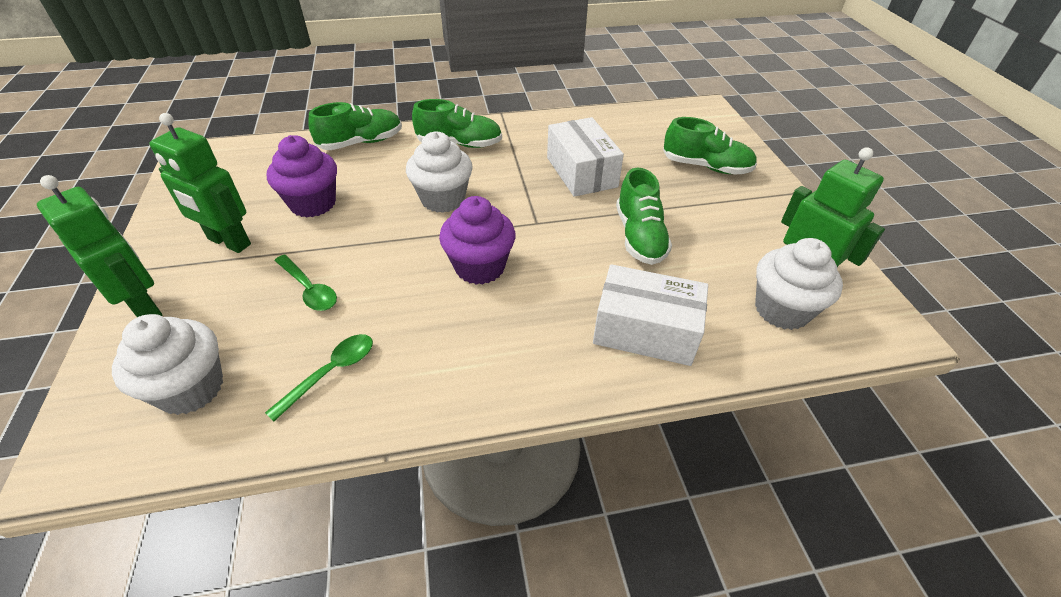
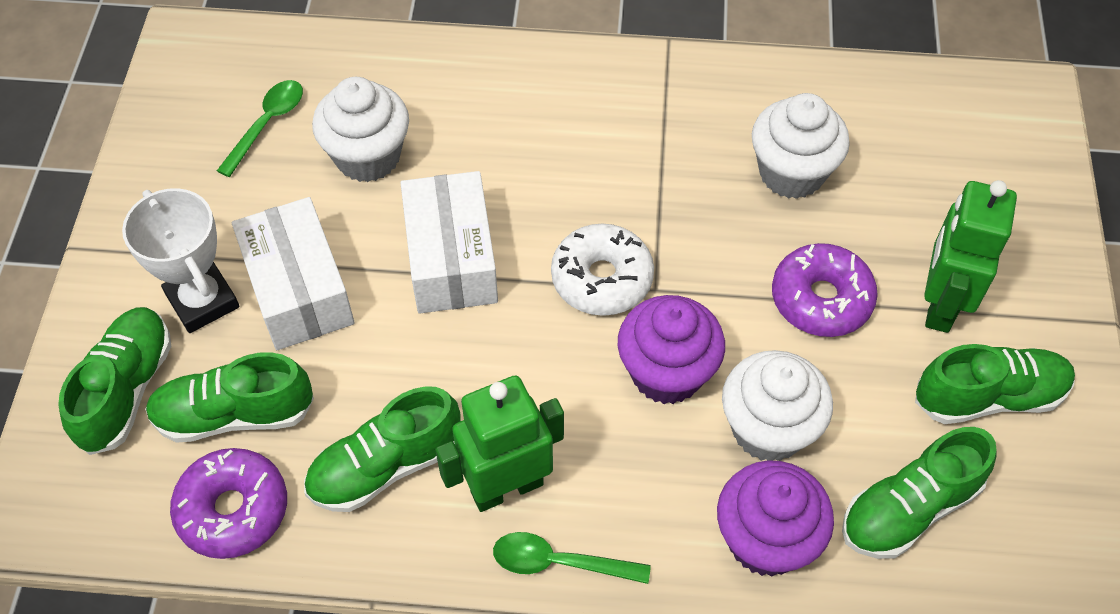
green robot: 3 -> 2
green shoe: 4 -> 5
purple donut: 0 -> 2
white donut: 0 -> 1
white trophy: 0 -> 1

